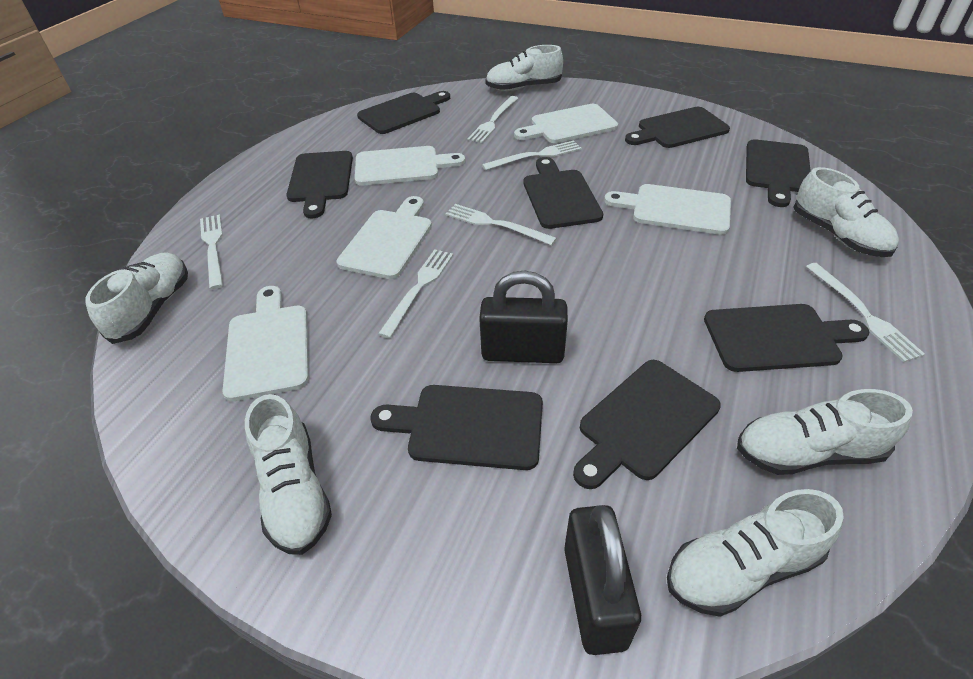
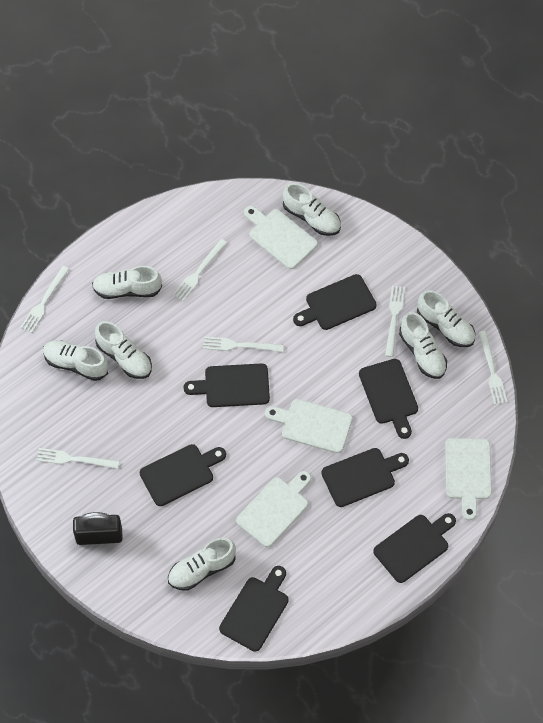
black cutting board: 8 -> 7
black padlock: 2 -> 1
white cutting board: 5 -> 4
white shoe: 6 -> 7

